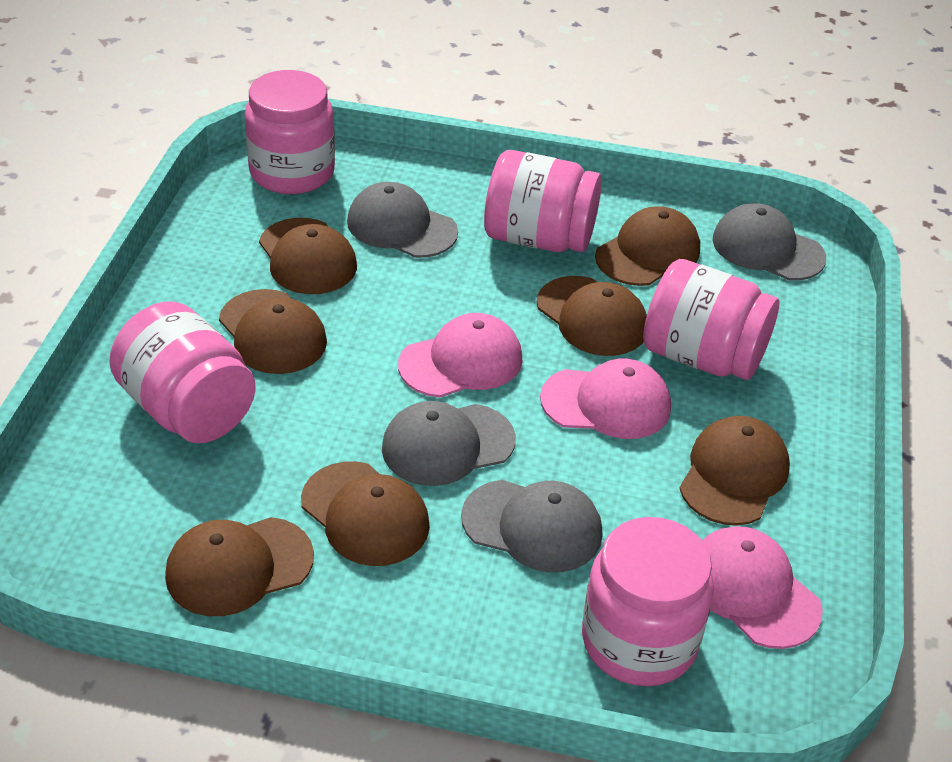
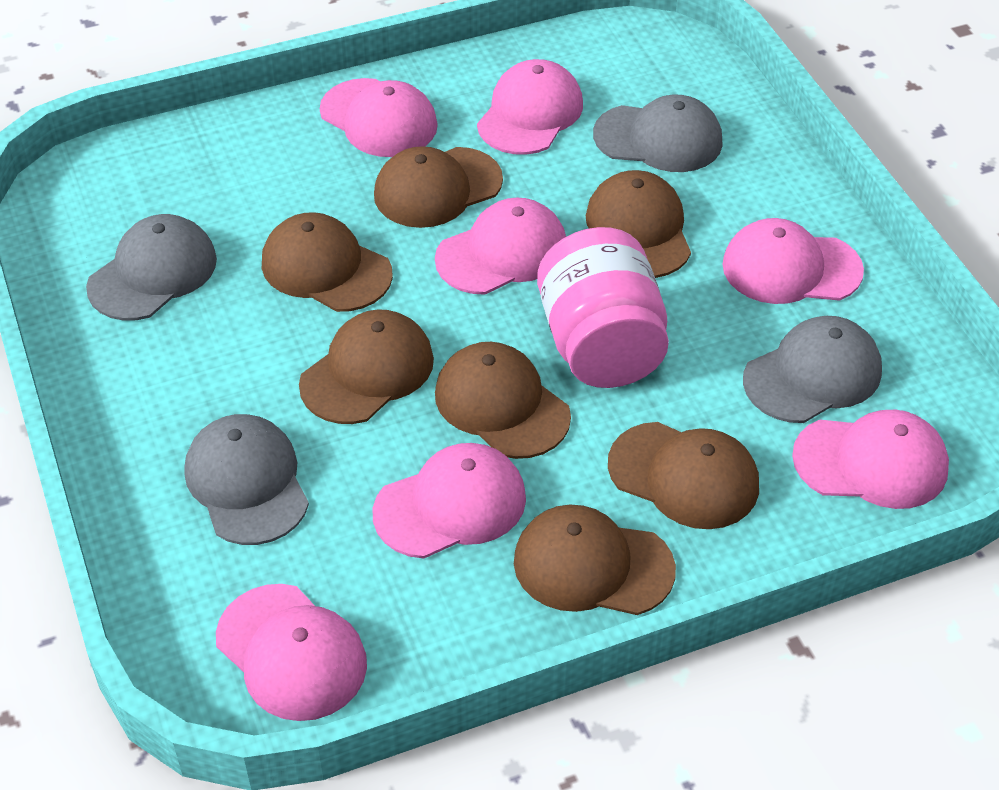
pink cap: 3 -> 7
pink jar: 5 -> 1

